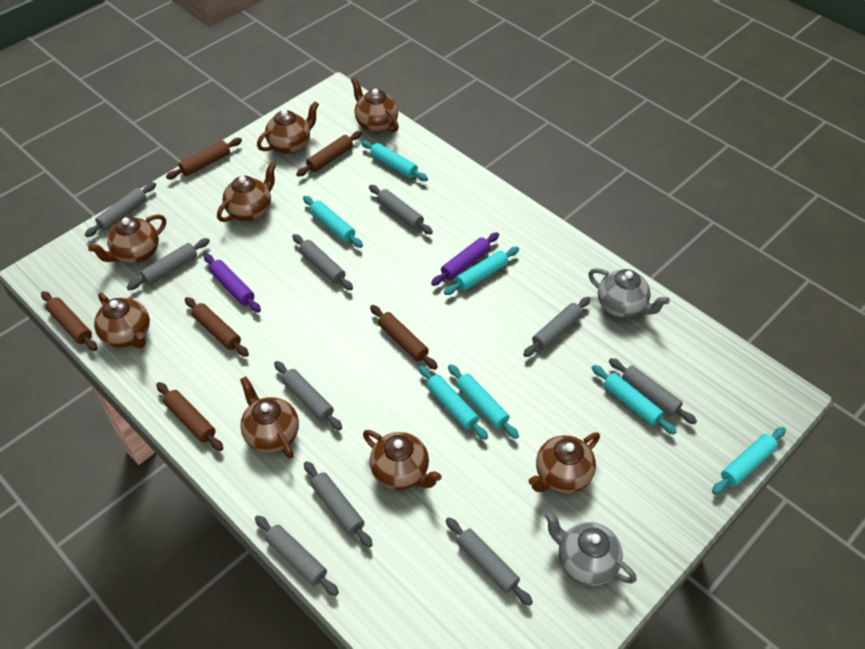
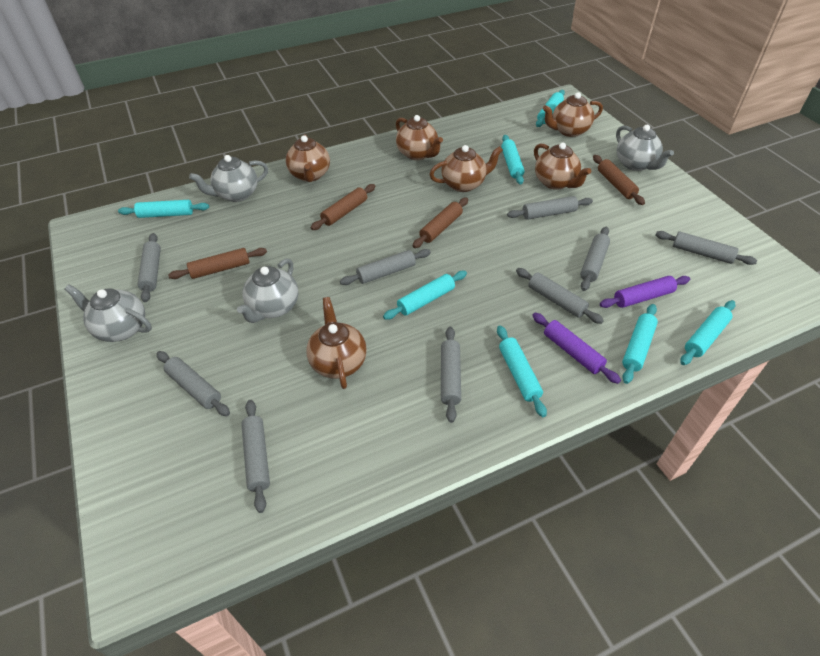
brown rolling pin: 6 -> 4
brown teapot: 8 -> 6
grey rolling pin: 10 -> 9
grey teapot: 2 -> 4

